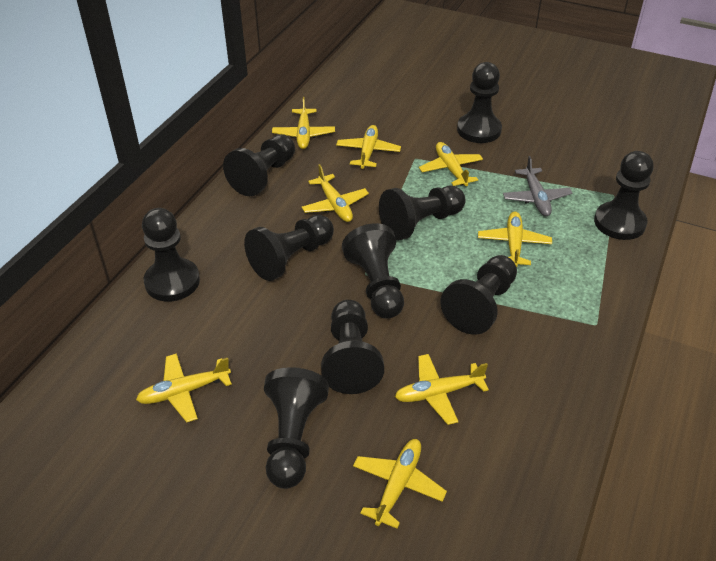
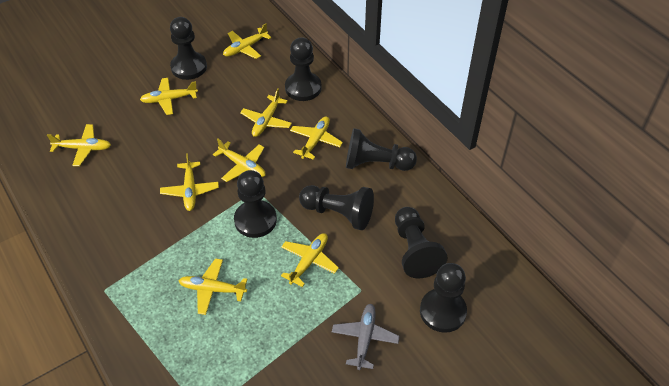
black pawn: 10 -> 7
yellow plane: 8 -> 9

